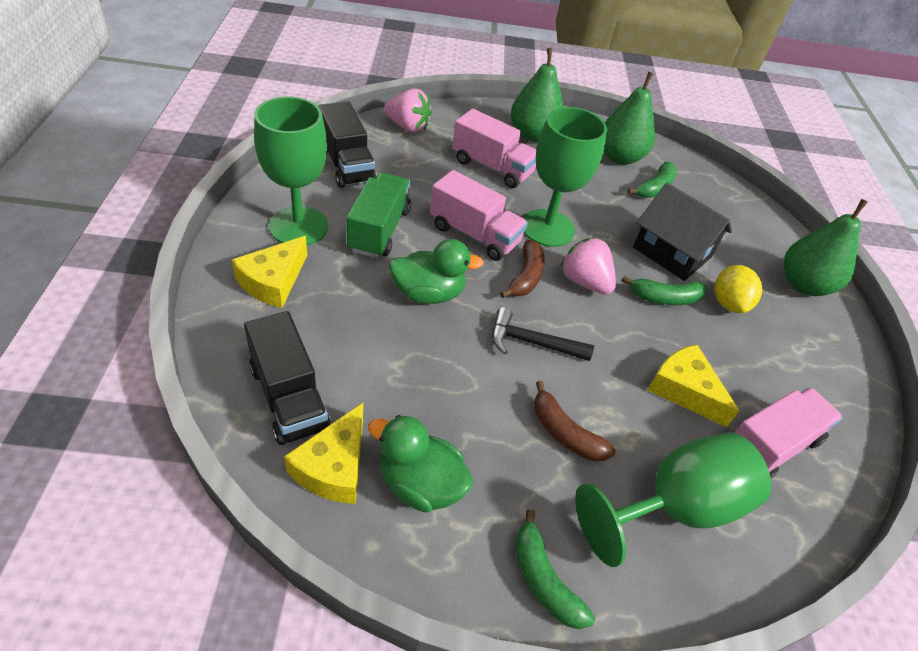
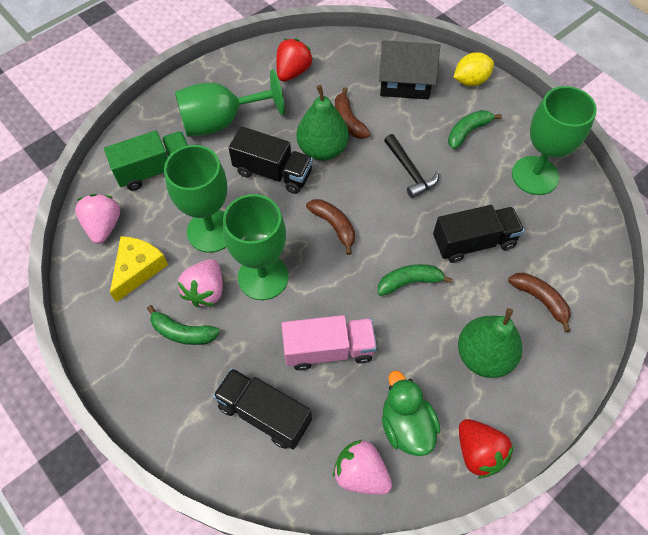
black truck: 2 -> 3
brown banana: 2 -> 3
green duck: 2 -> 1
green goblet: 3 -> 4
green pear: 3 -> 2
pink strawberry: 2 -> 3
pink truck: 3 -> 1
red strawberry: 0 -> 2
yellow cheese: 3 -> 1

